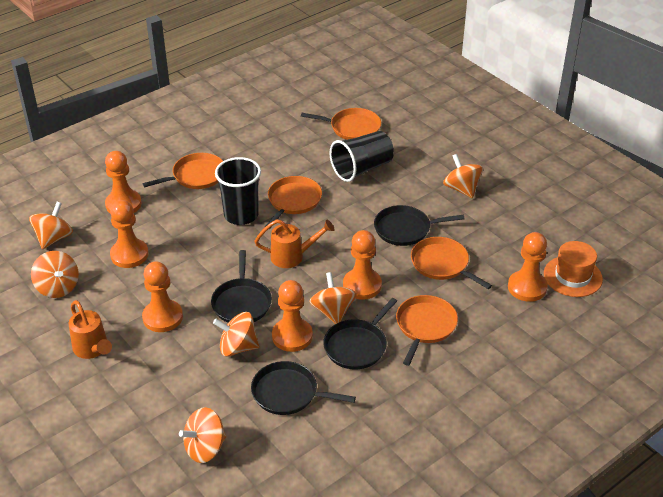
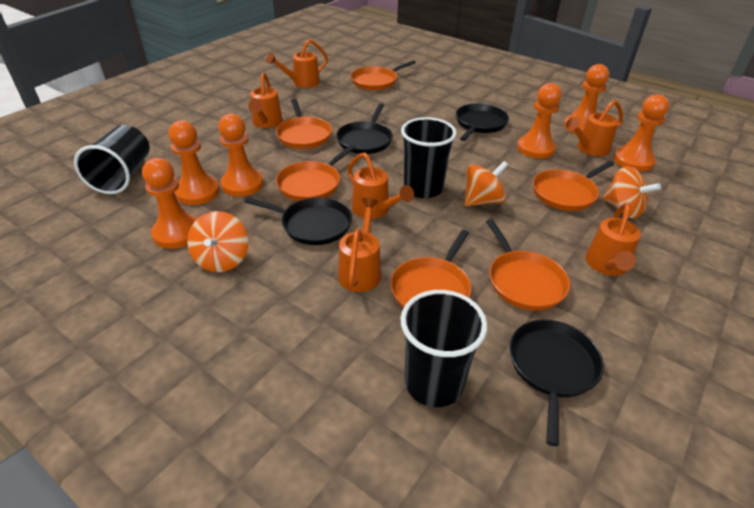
black cup: 2 -> 3
orange hat: 1 -> 0
orange pan: 5 -> 6
orange spinning top: 6 -> 3
orange watering can: 2 -> 6

